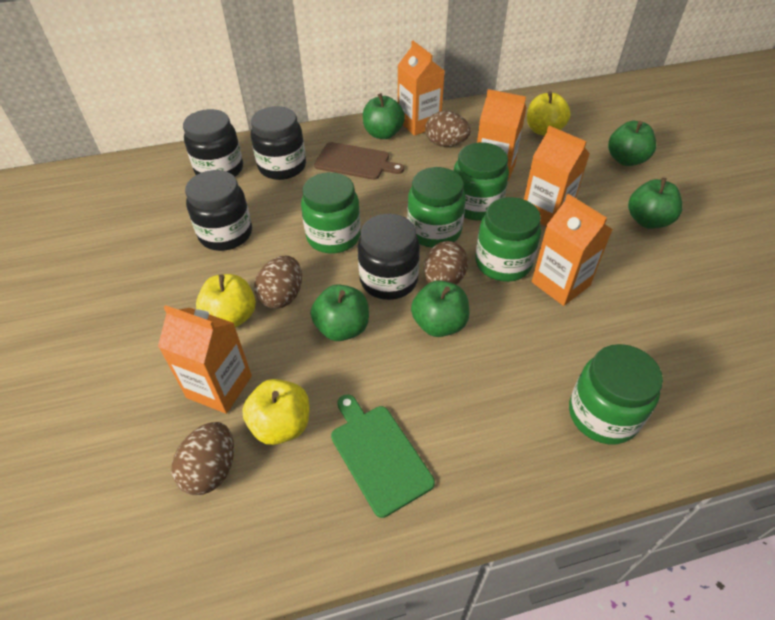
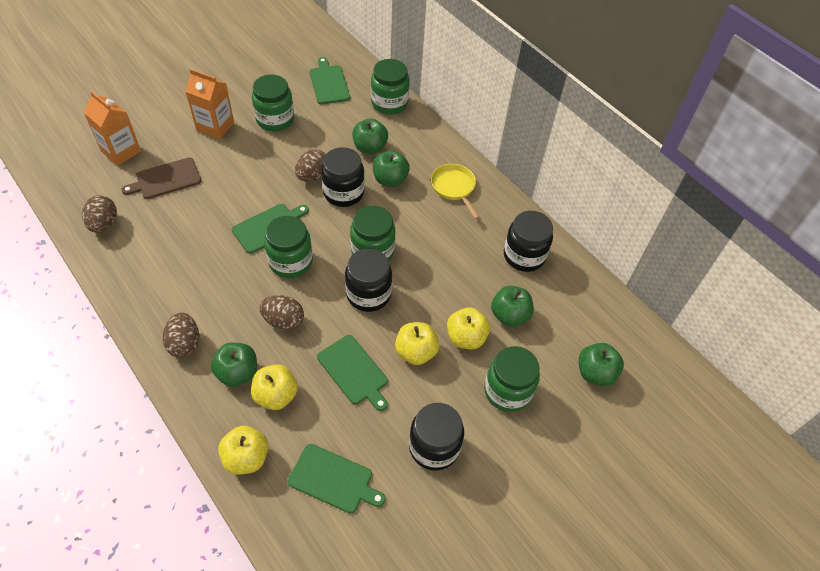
green cutting board: 1 -> 4
orange carton: 5 -> 2
yellow apple: 3 -> 4
yellow pan: 0 -> 1

